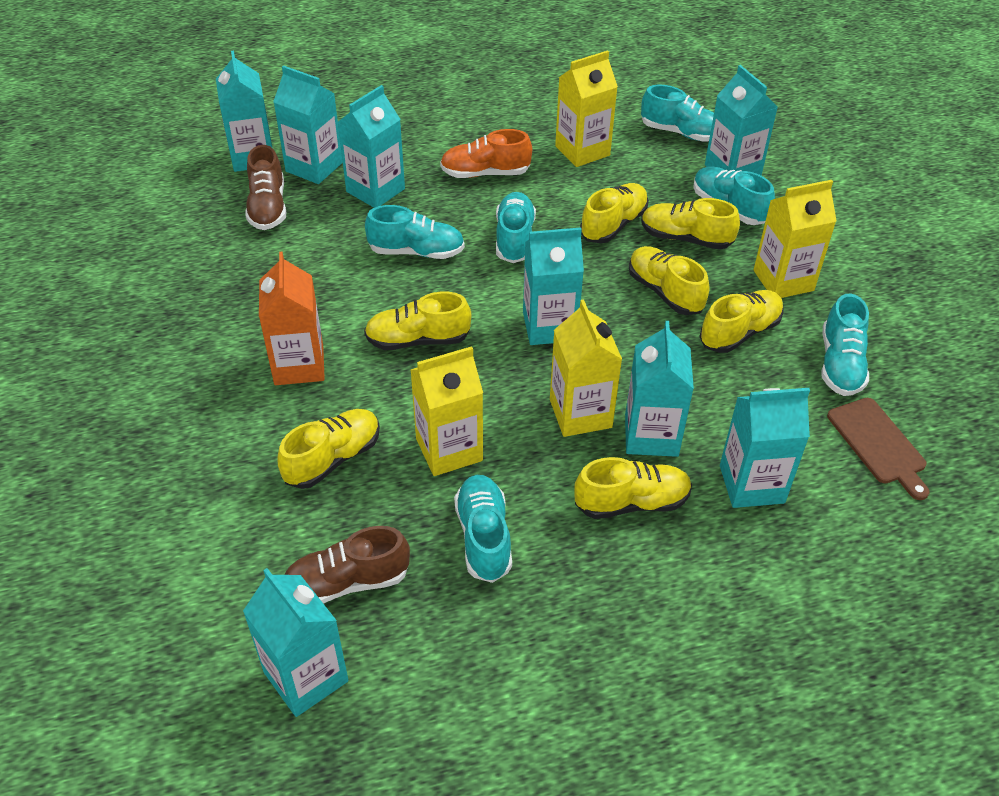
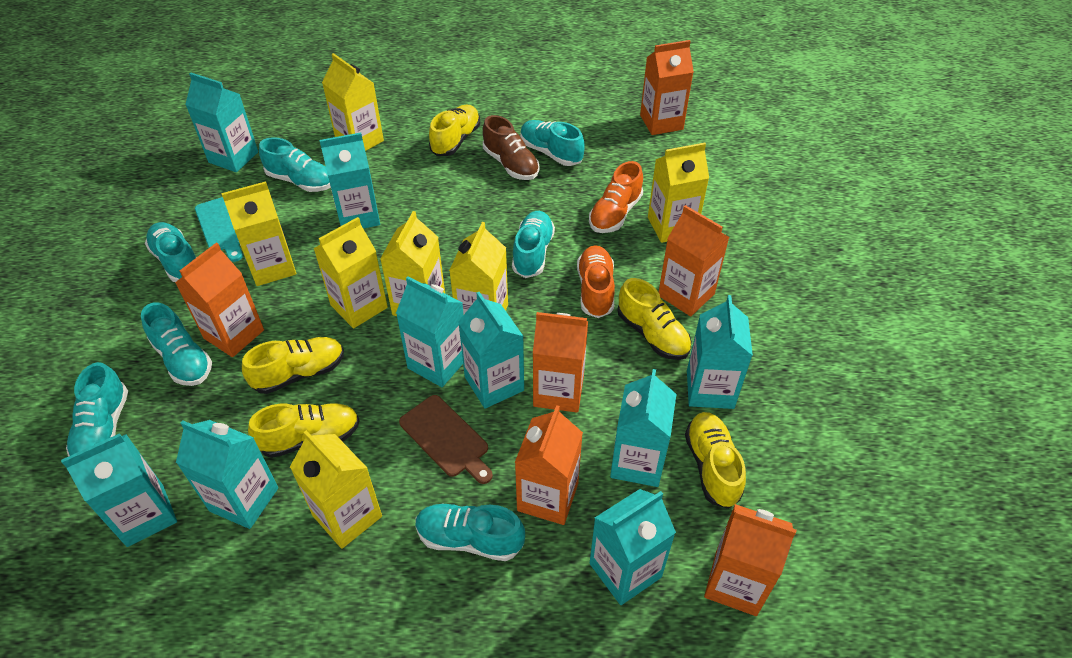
brown shoe: 2 -> 1
orange carton: 1 -> 6
orange shoe: 1 -> 2
turquoise carton: 8 -> 9
turquoise cutting board: 0 -> 1
turquoise shoe: 6 -> 7
yellow carton: 4 -> 7
yellow shoe: 7 -> 5

